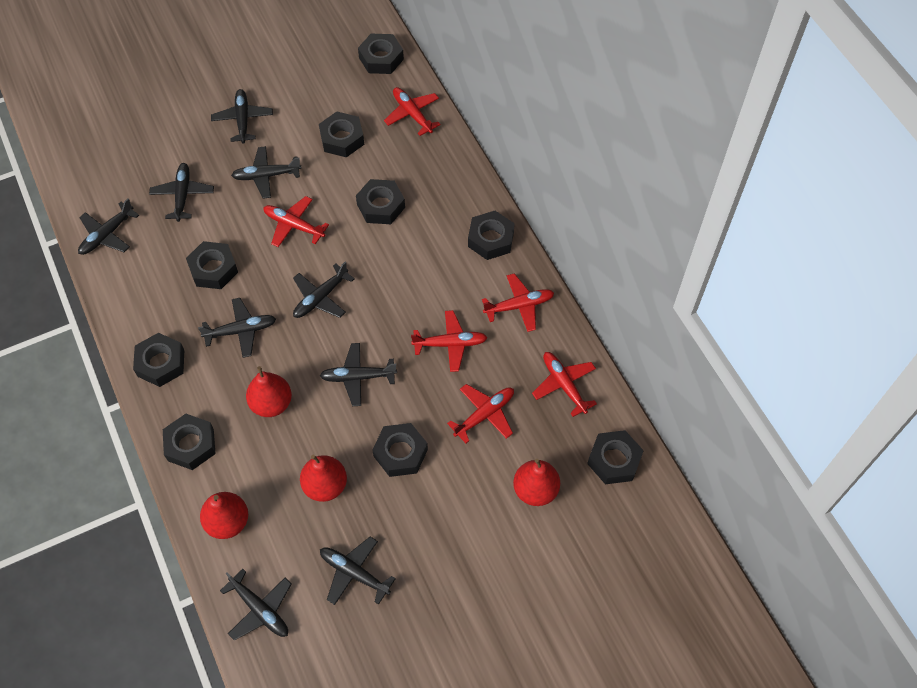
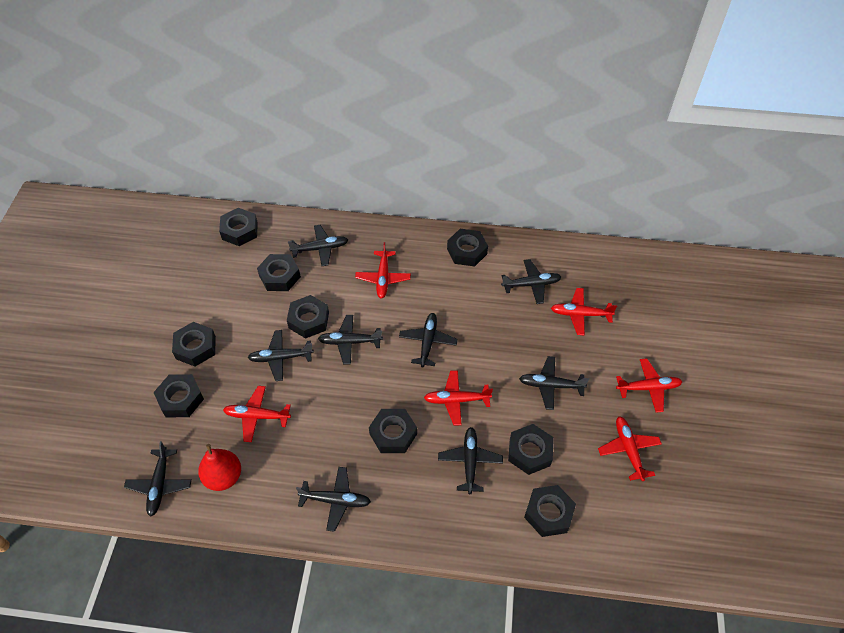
red pear: 4 -> 1

